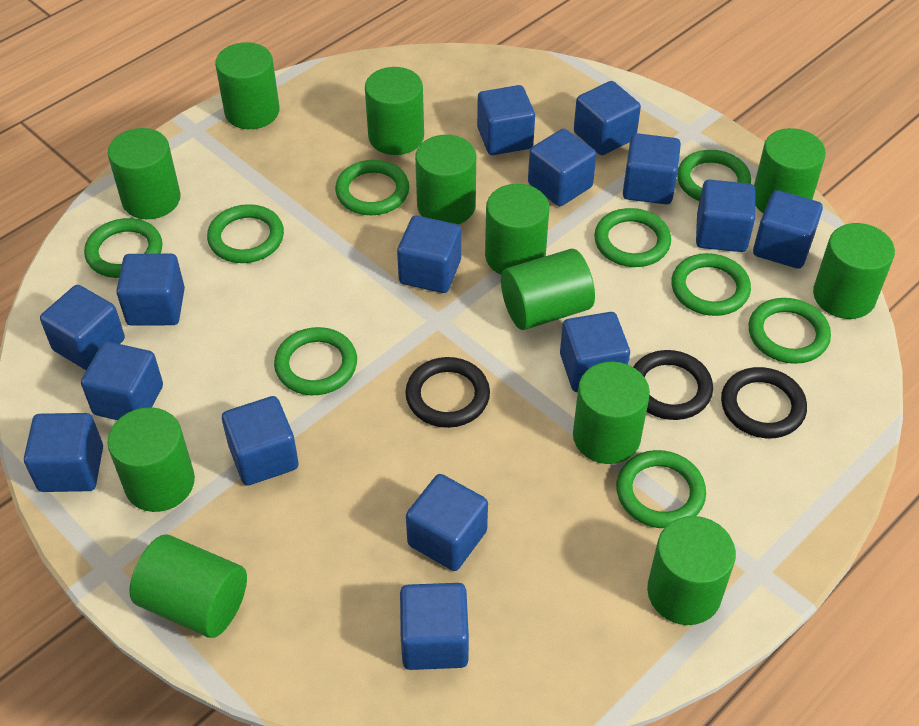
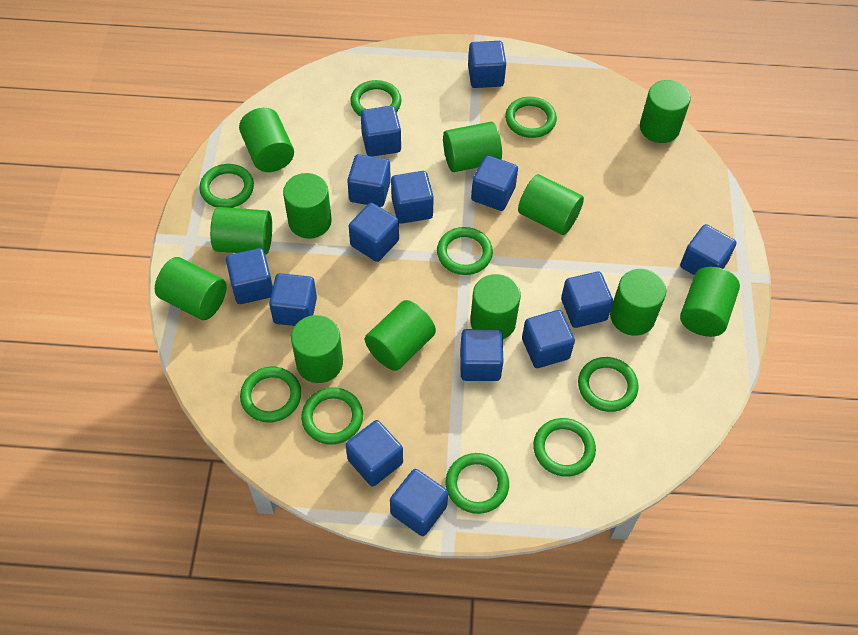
black ring: 3 -> 0
blue cube: 15 -> 14

